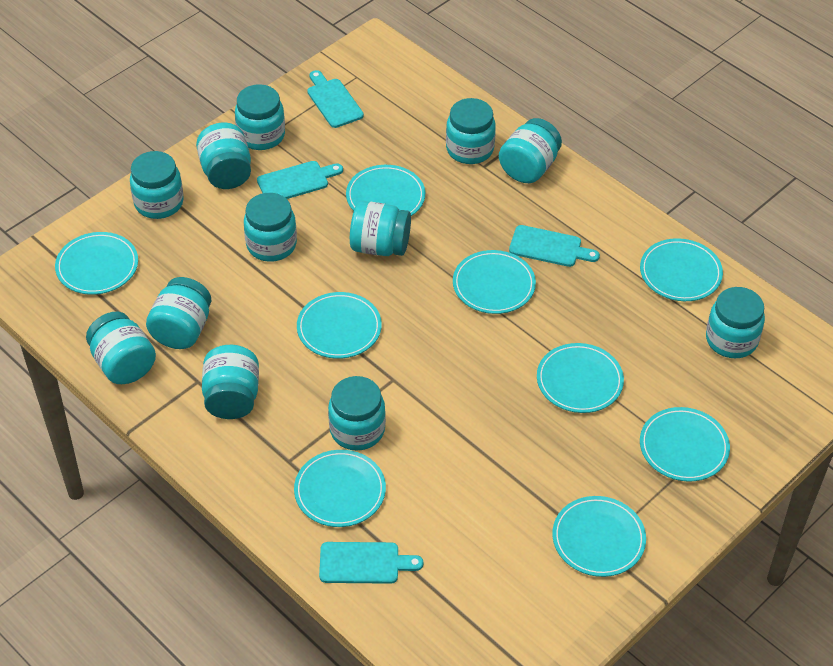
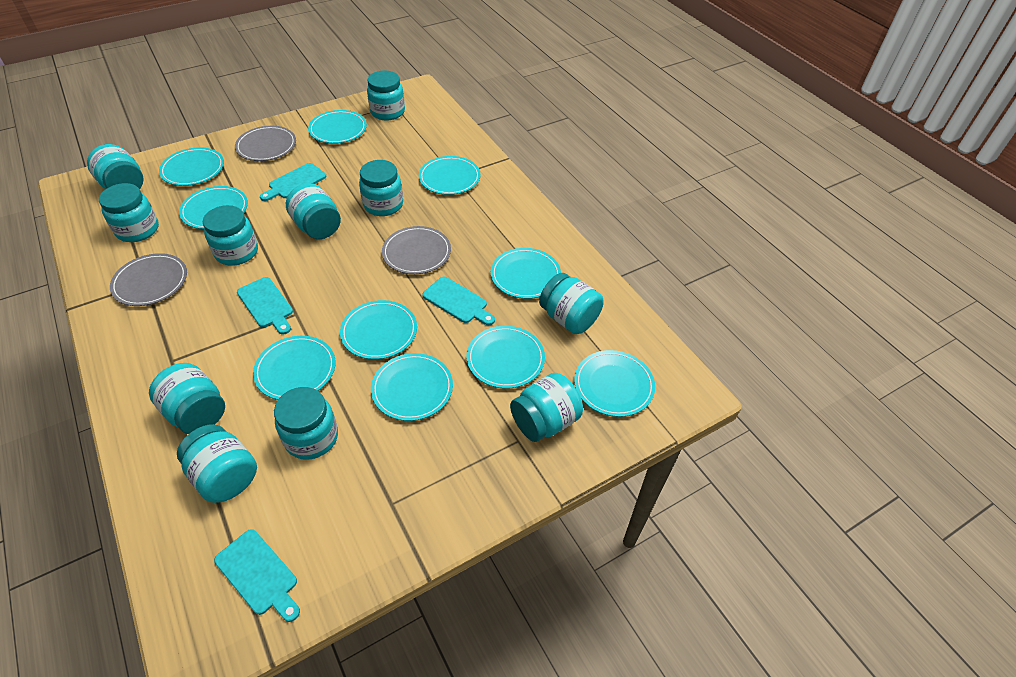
grey plate: 0 -> 3
turquoise jar: 12 -> 11
turquoise plate: 9 -> 10

